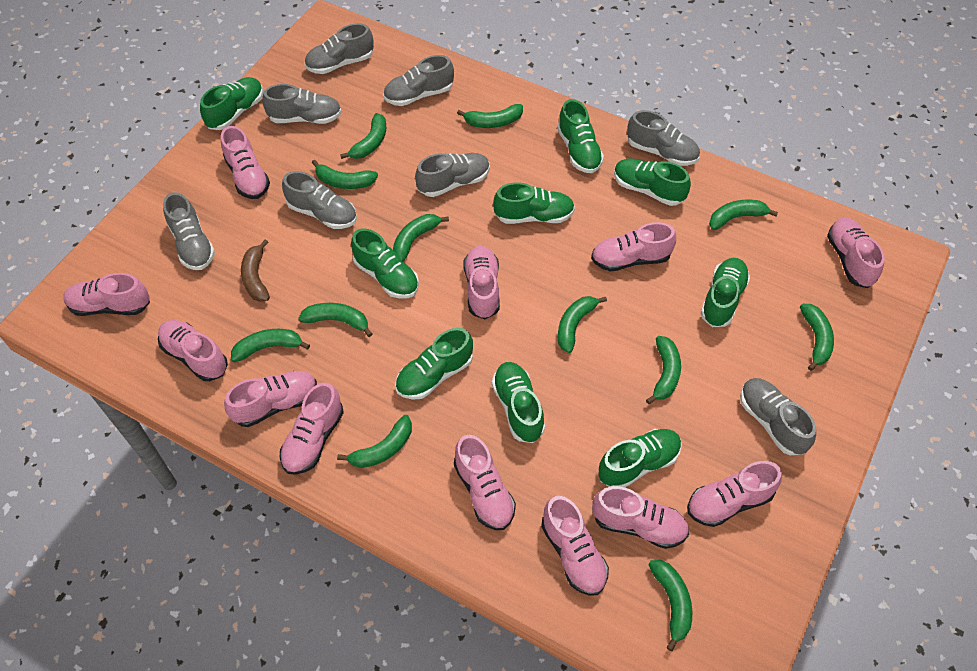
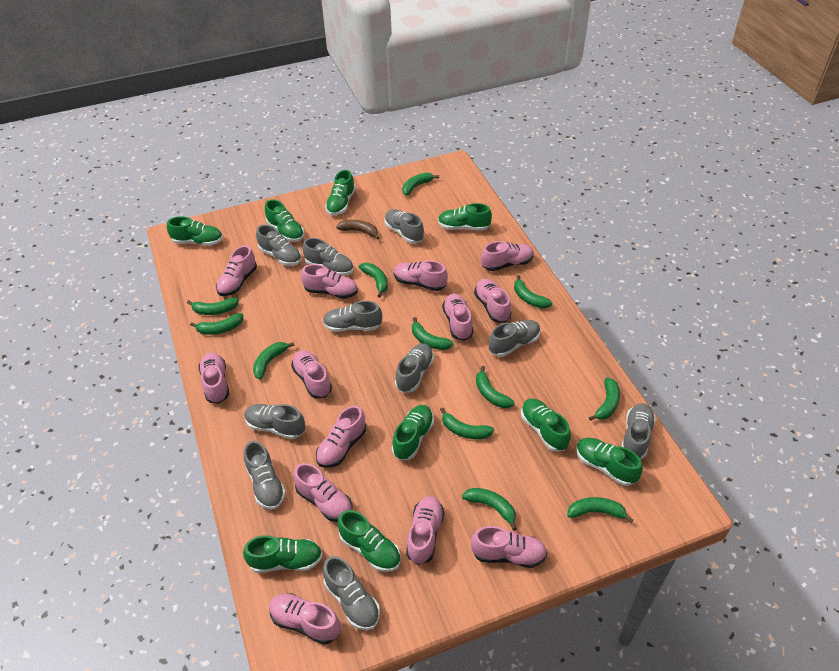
grey shoe: 8 -> 10
pink shoe: 12 -> 13

